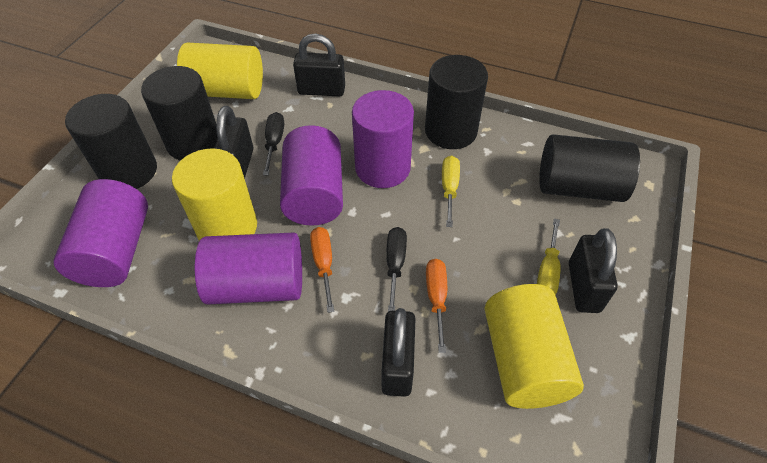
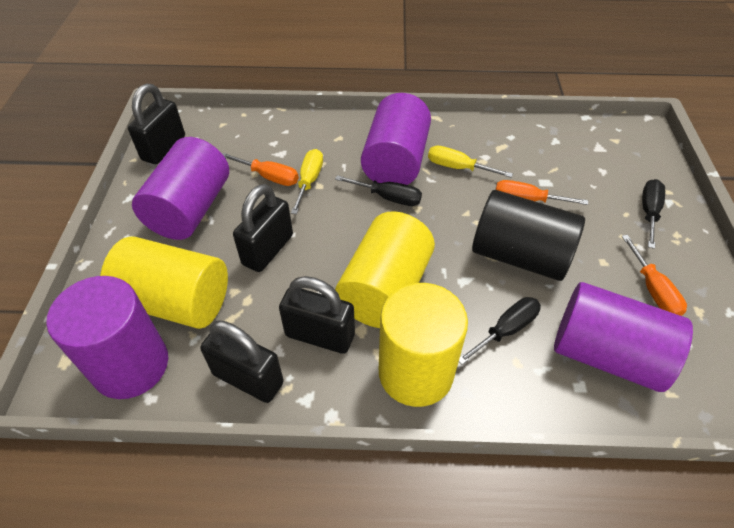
black cylinder: 4 -> 1
black screwdriver: 2 -> 3
orange screwdriver: 2 -> 3

